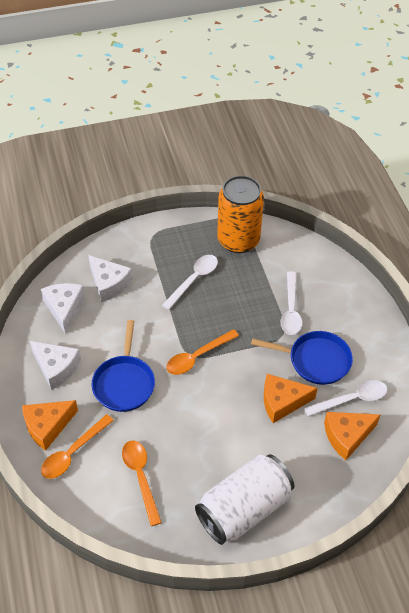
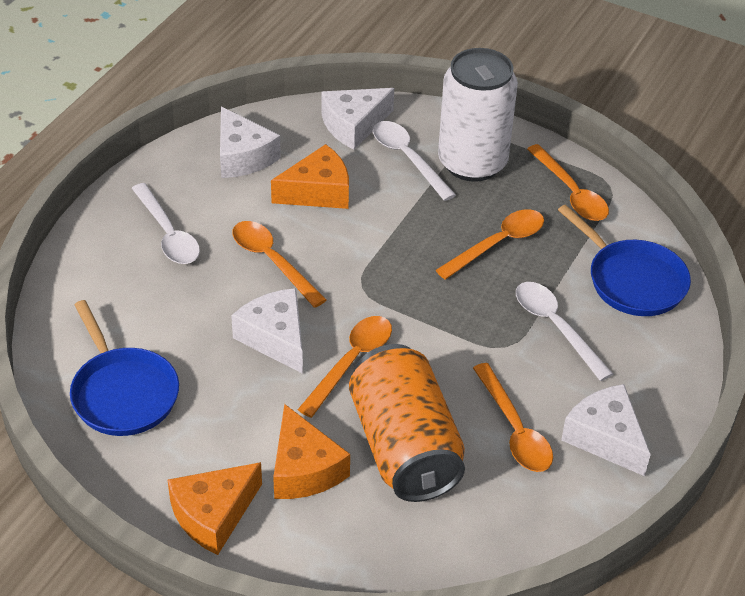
orange spoon: 3 -> 5
white cheese: 3 -> 4

